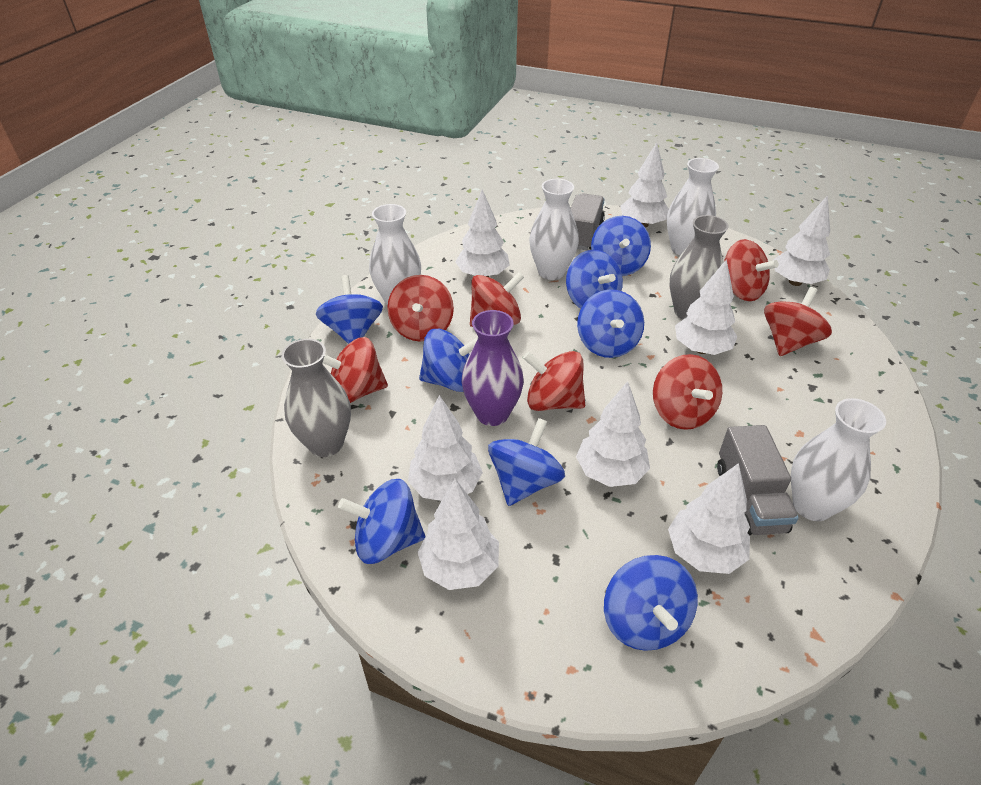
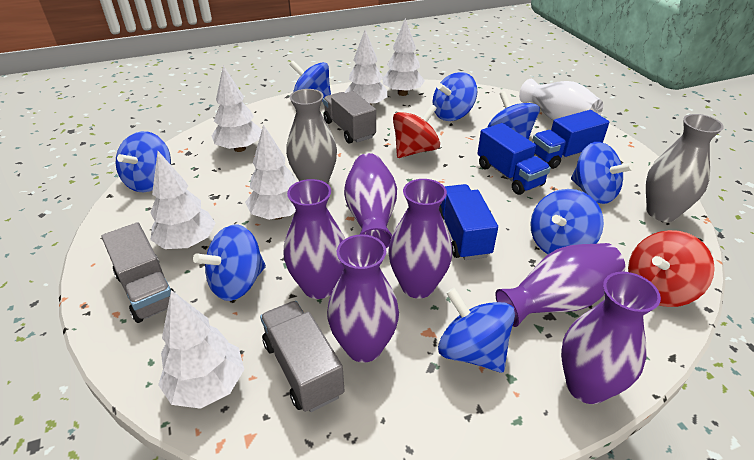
blue truck: 0 -> 3
grey truck: 2 -> 3
purple vase: 1 -> 6
red spinning top: 7 -> 2
white tree: 8 -> 6
white vase: 4 -> 1

